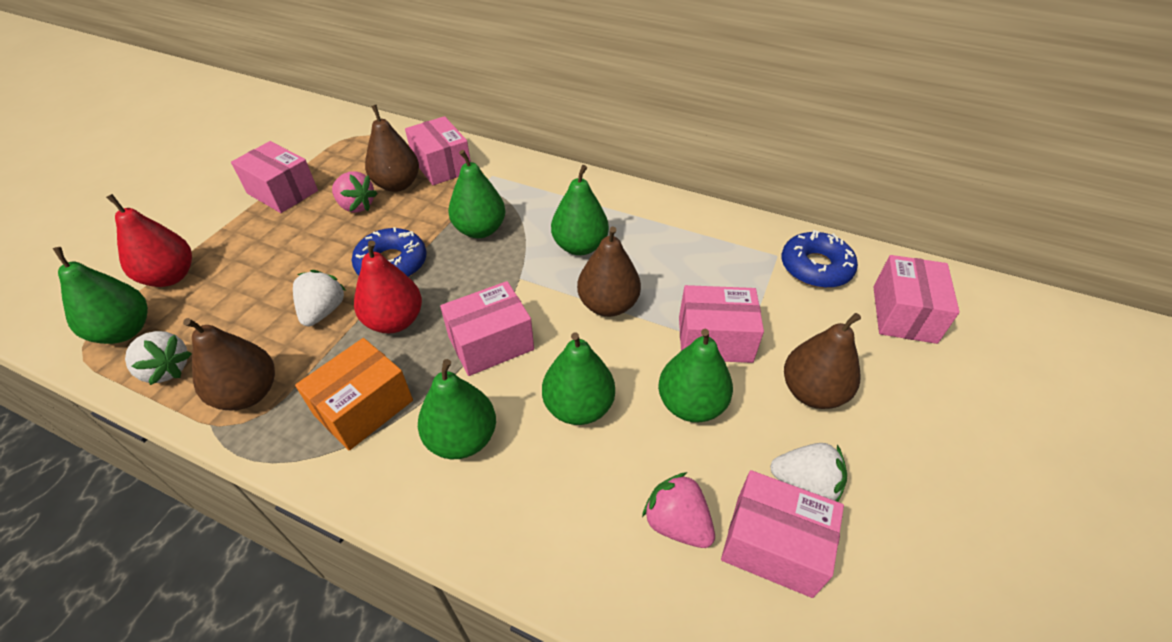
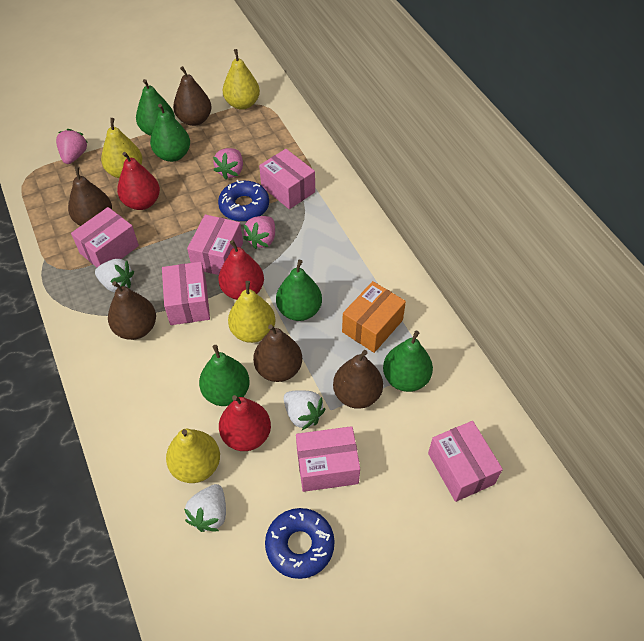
brown pear: 4 -> 5
green pear: 6 -> 5
pink strawberry: 2 -> 3
red pear: 2 -> 3
yellow pear: 0 -> 4

